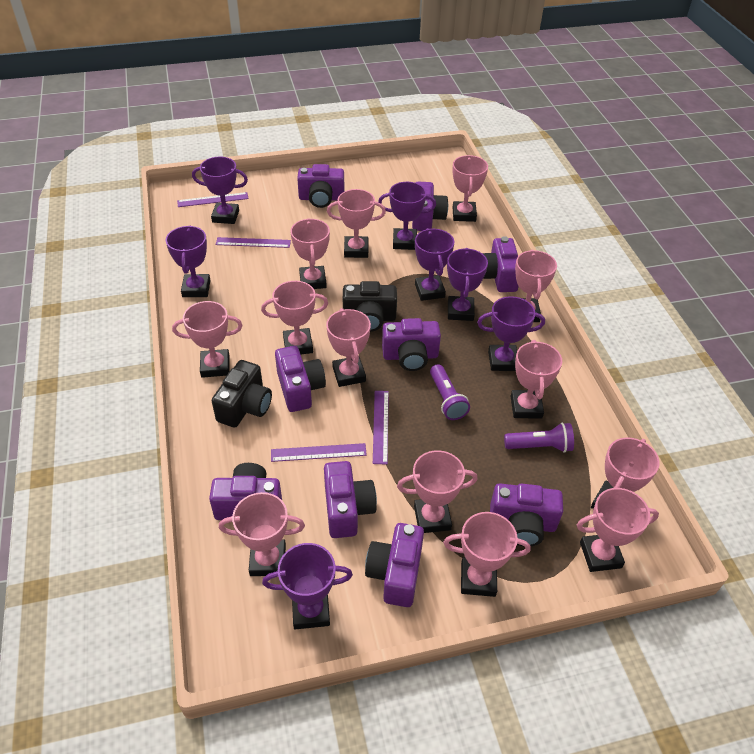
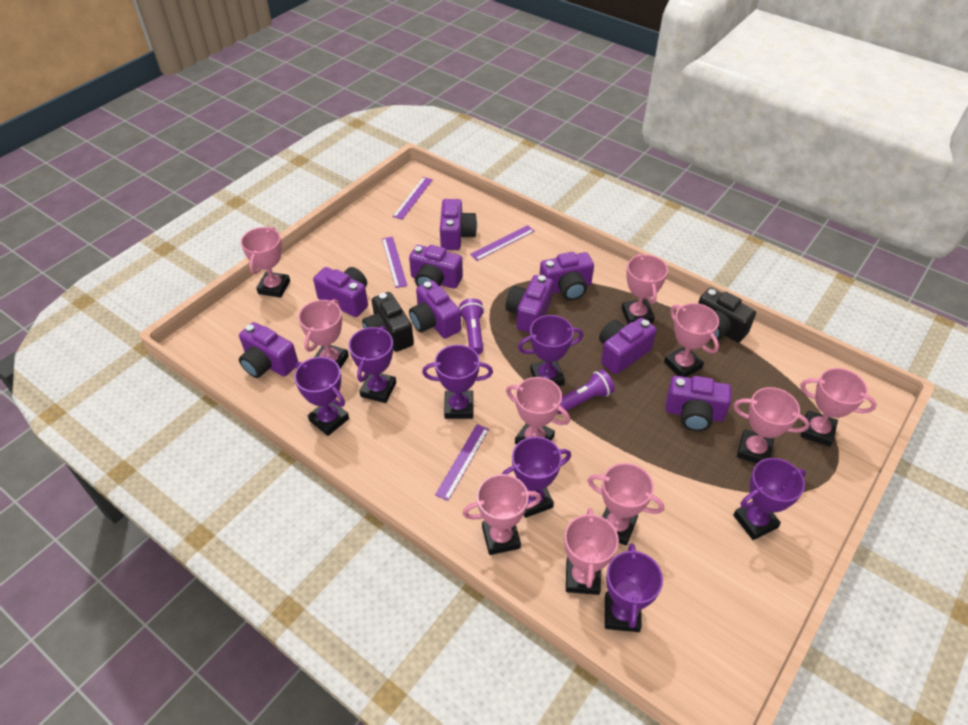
pink trophy: 13 -> 10

